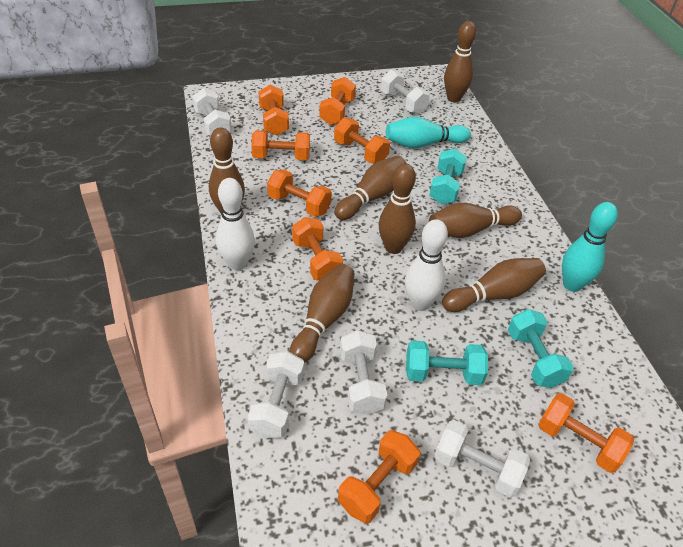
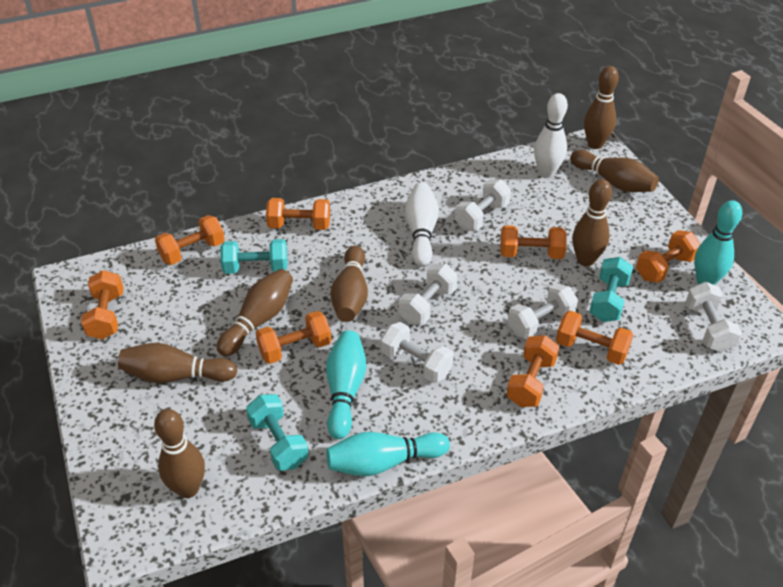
turquoise bowling pin: 2 -> 3

